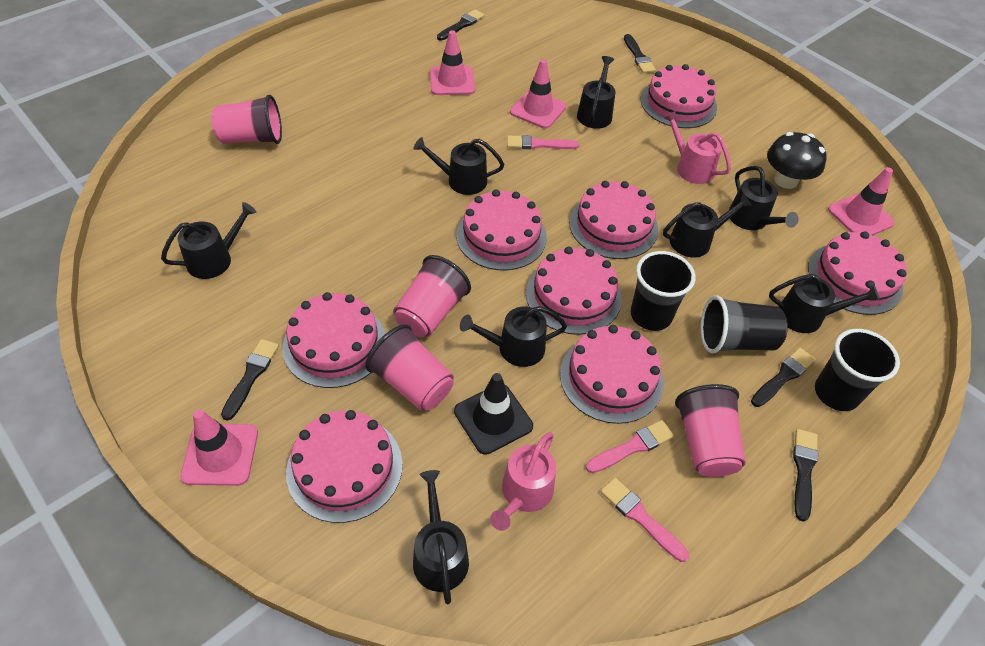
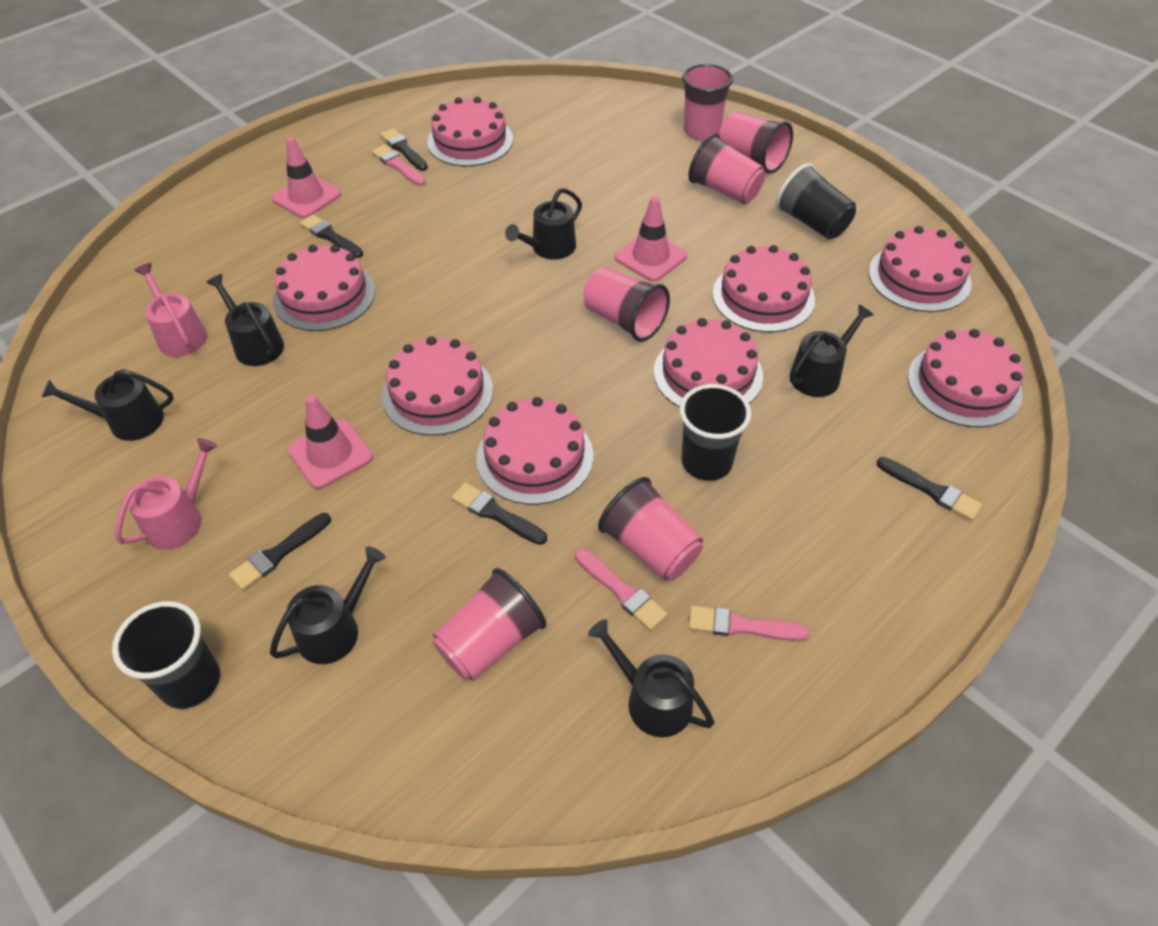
black mushroom: 1 -> 0
black traffic cone: 1 -> 0
black watering can: 8 -> 6
pink cup: 4 -> 6
pink traffic cone: 4 -> 3

